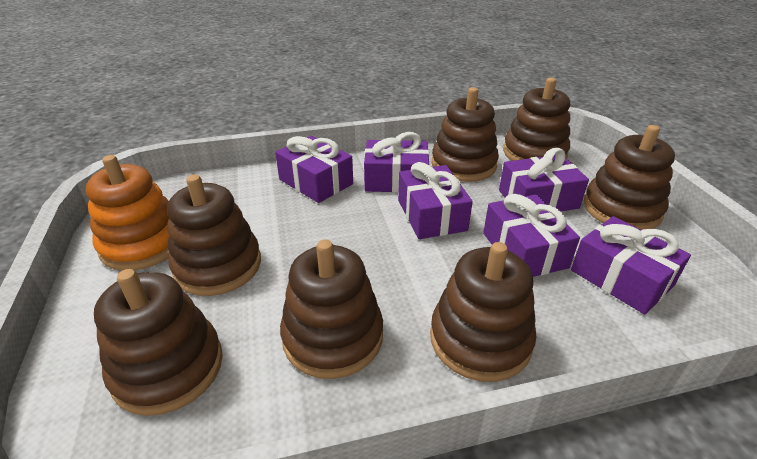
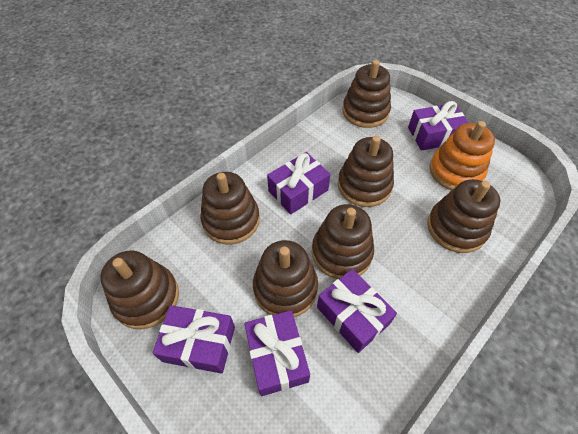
purple gift: 6 -> 5

